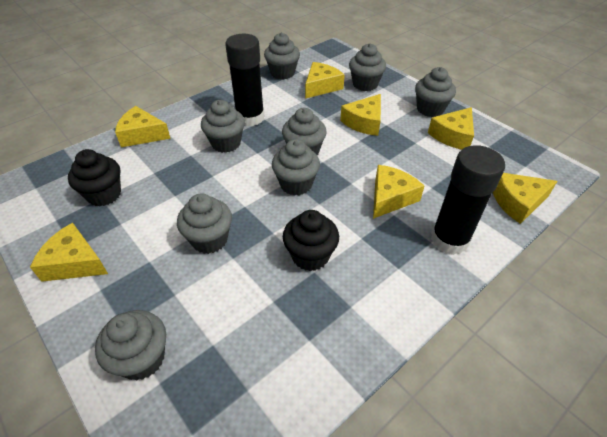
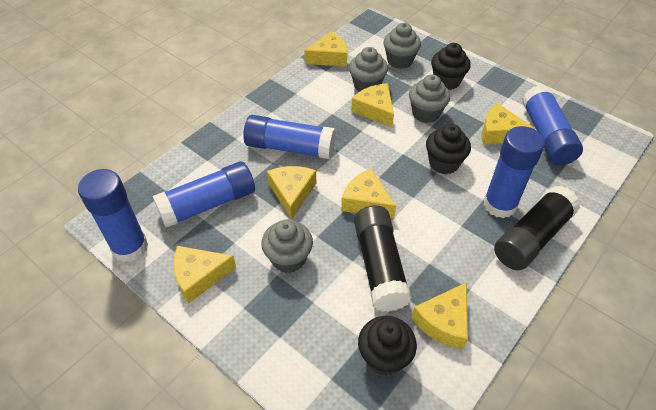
black cupcake: 2 -> 3
blue glue stick: 0 -> 5
grey cupcake: 8 -> 4

